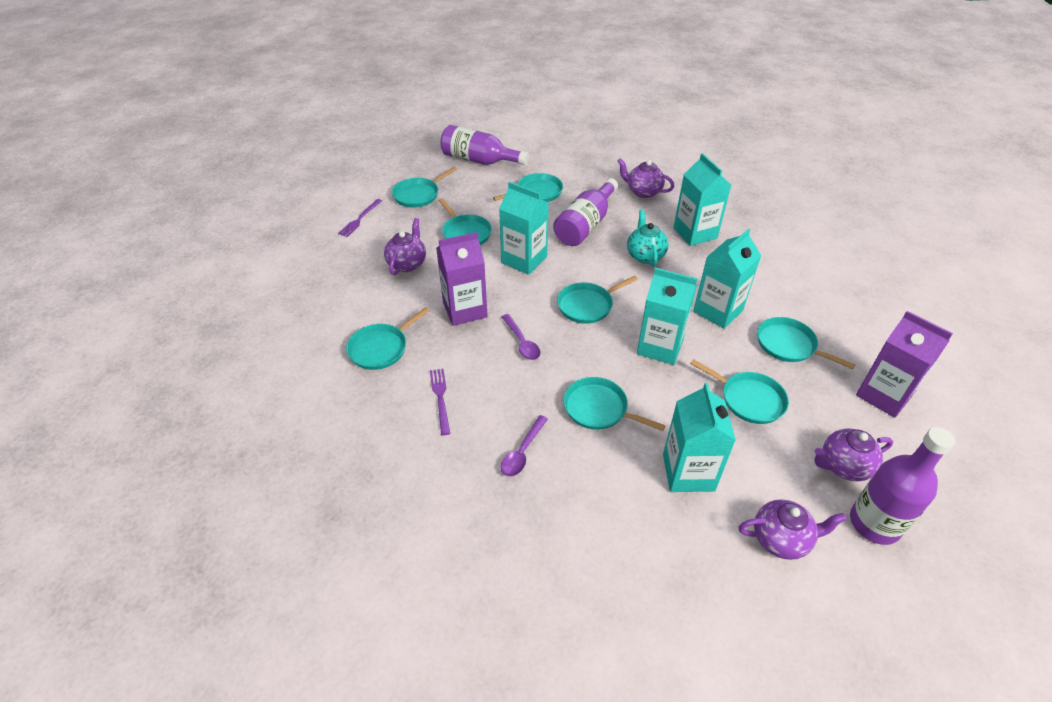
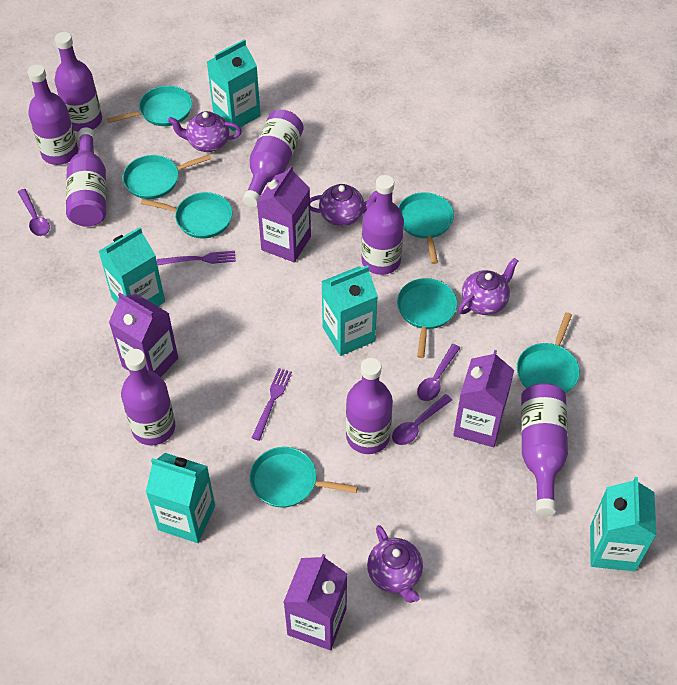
purple bottle: 3 -> 8
purple carton: 2 -> 4
purple spoon: 2 -> 3
turquoise pan: 8 -> 7
turquoise teapot: 1 -> 0

